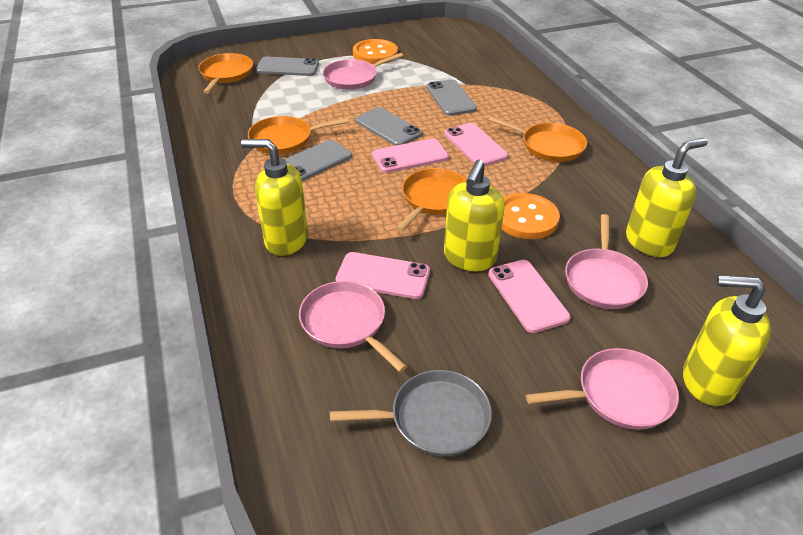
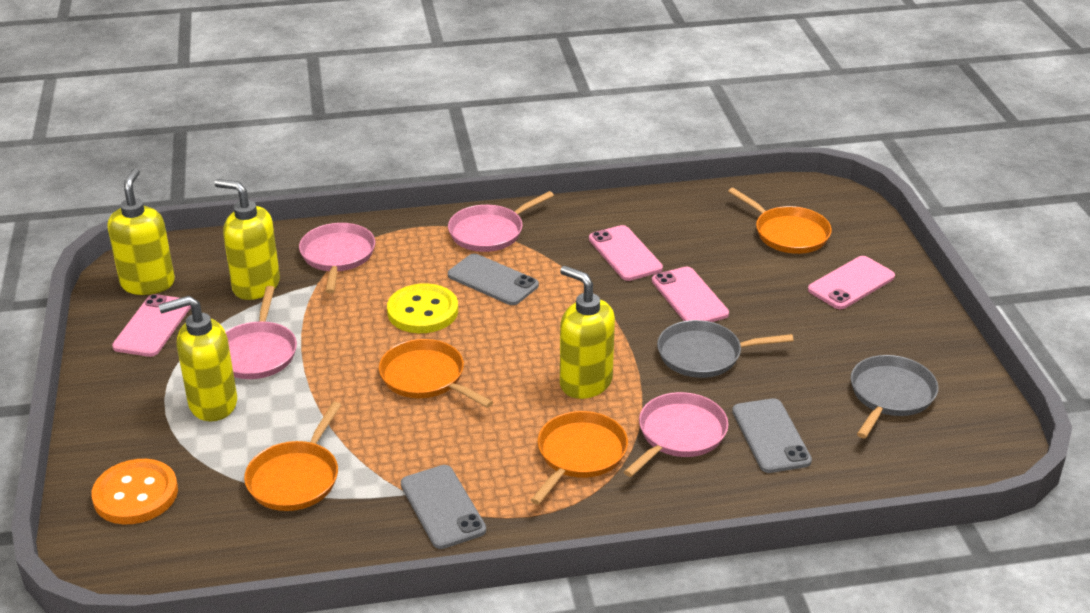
grey pan: 1 -> 2
grey phone: 4 -> 3
orange button: 2 -> 1
yellow button: 0 -> 1

